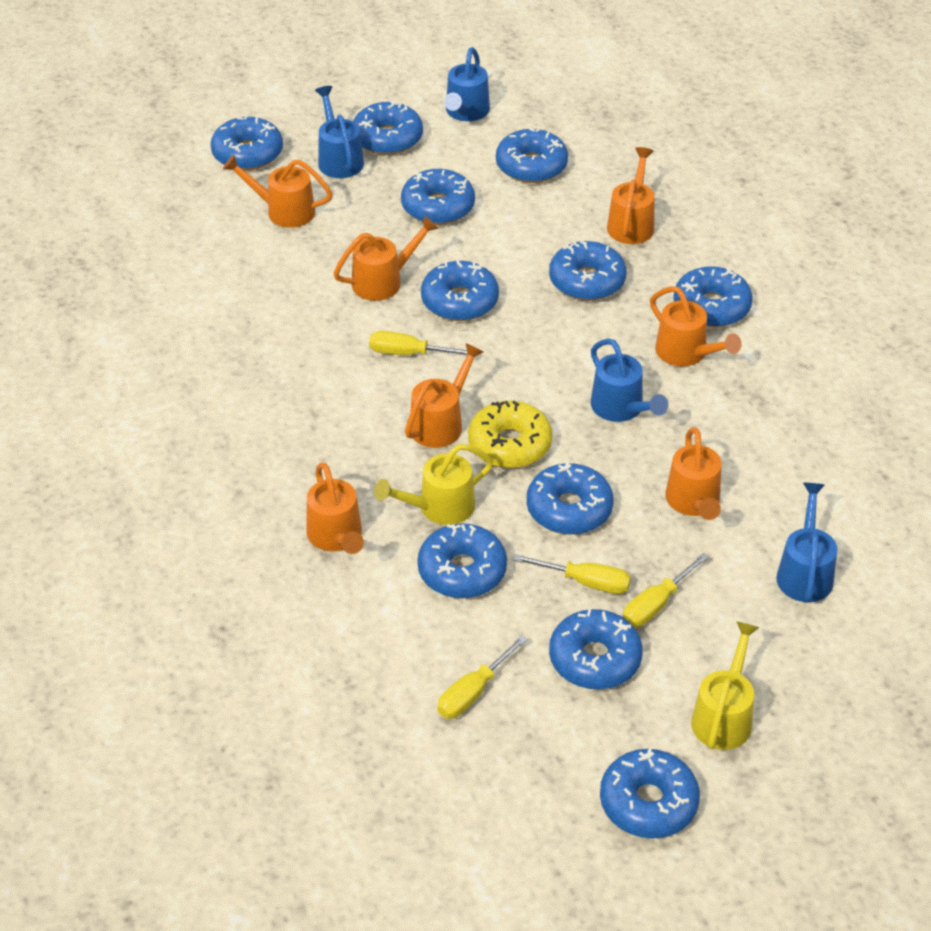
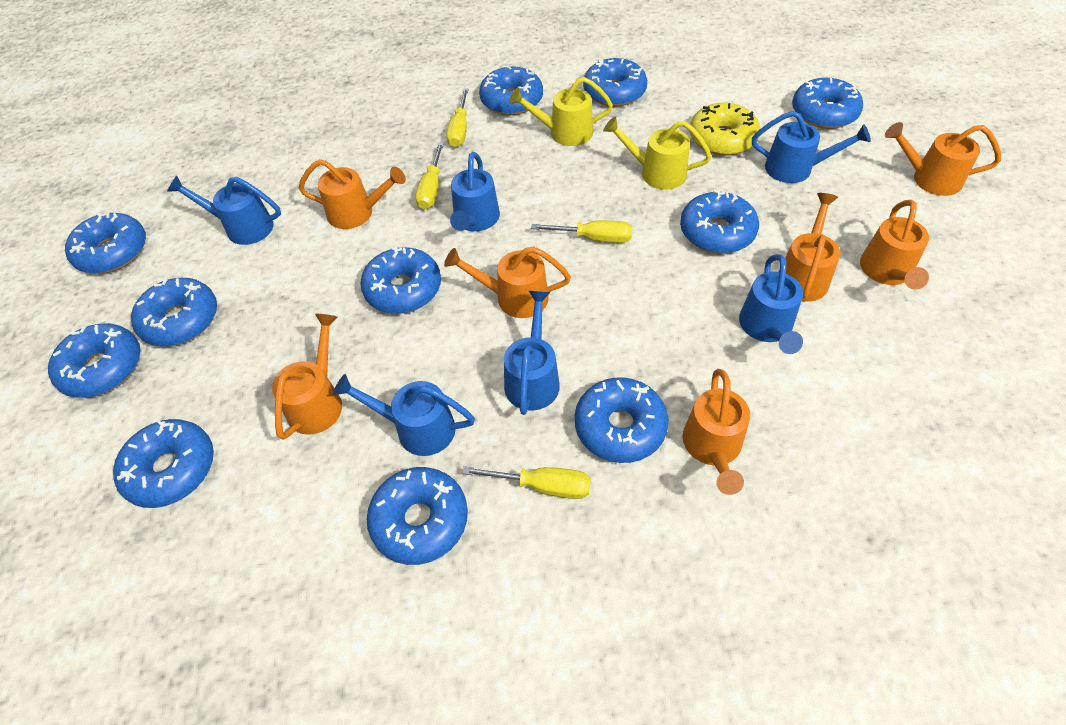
blue watering can: 4 -> 6

